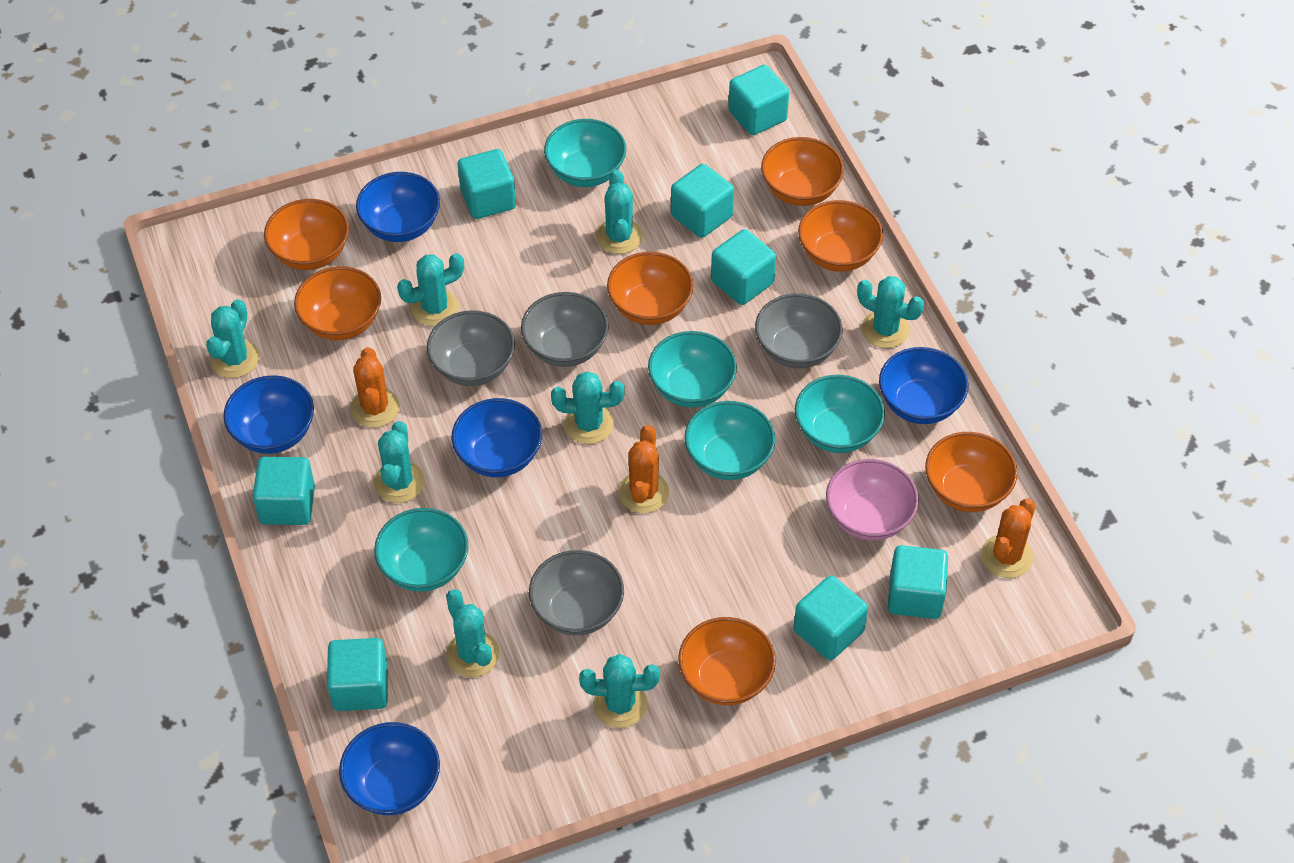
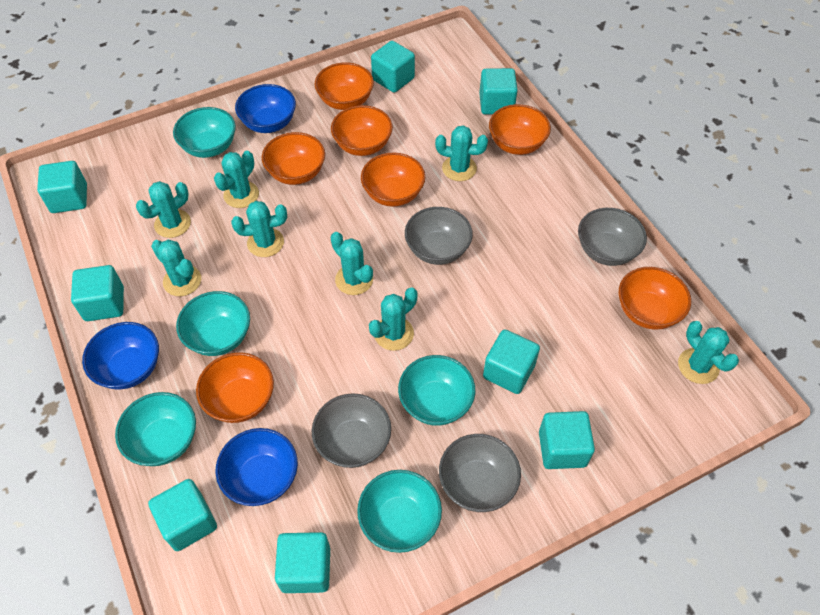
blue bowl: 5 -> 3
orange cactus: 3 -> 0
pink bowl: 1 -> 0

